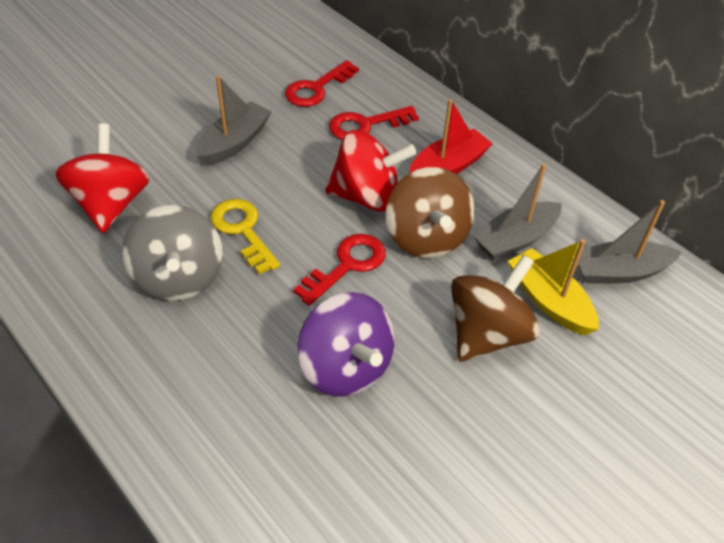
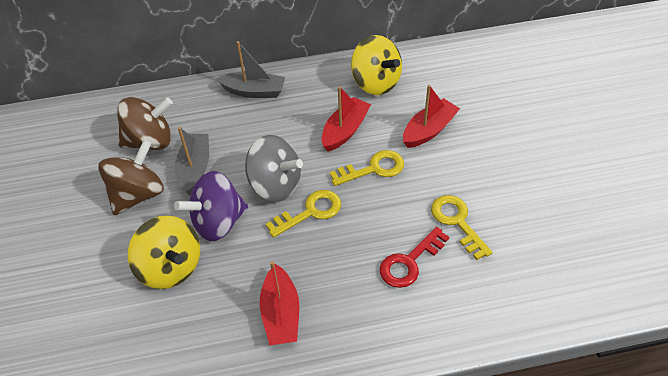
grey boat: 3 -> 2
red boat: 1 -> 3
red key: 3 -> 1
red spinning top: 2 -> 0
yellow boat: 1 -> 0
yellow key: 1 -> 3
yellow spinning top: 0 -> 2

